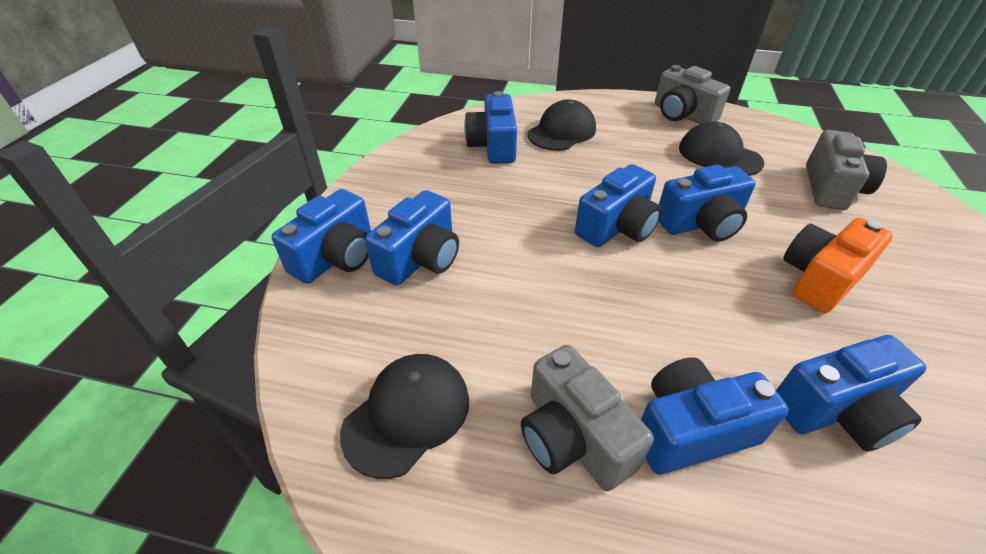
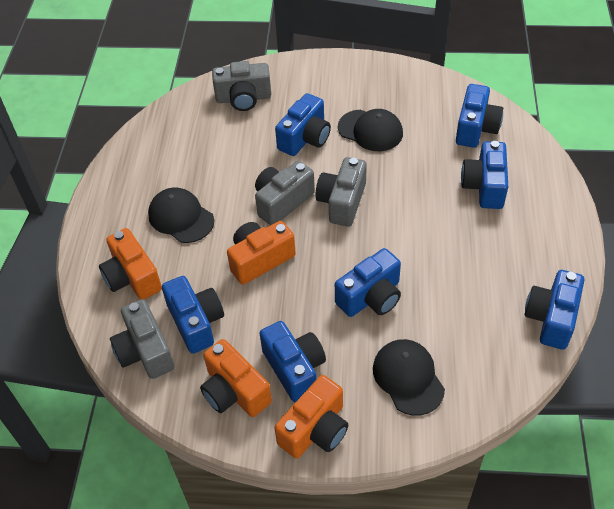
grey camera: 3 -> 4
orange camera: 1 -> 4

